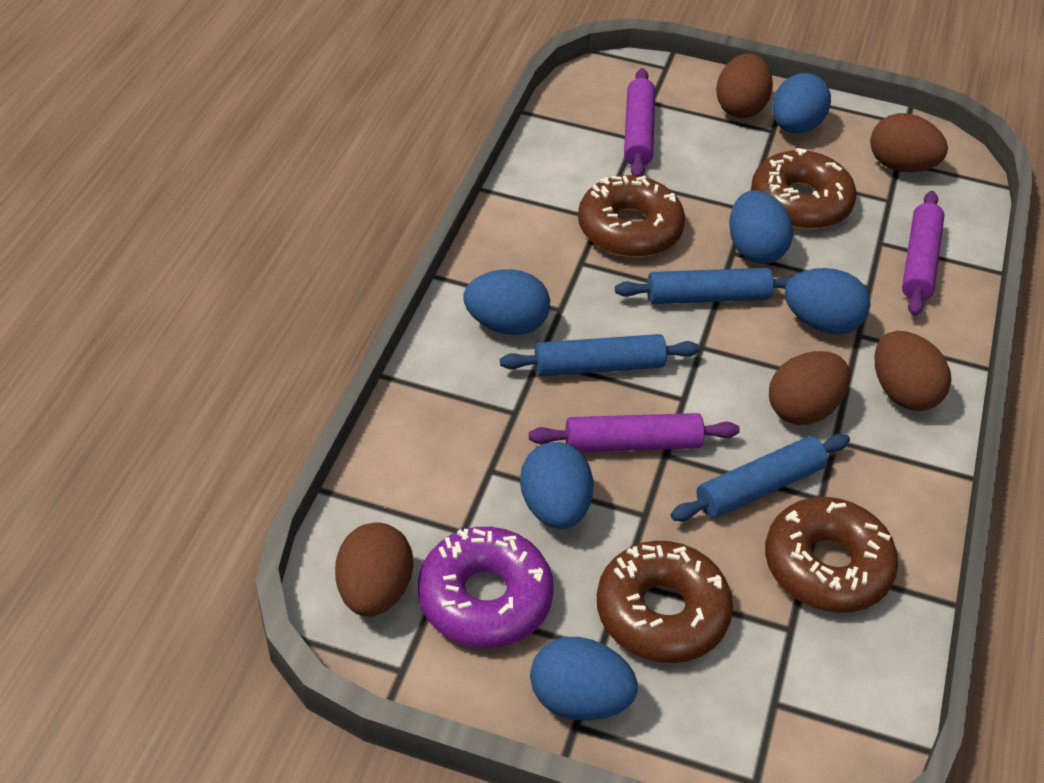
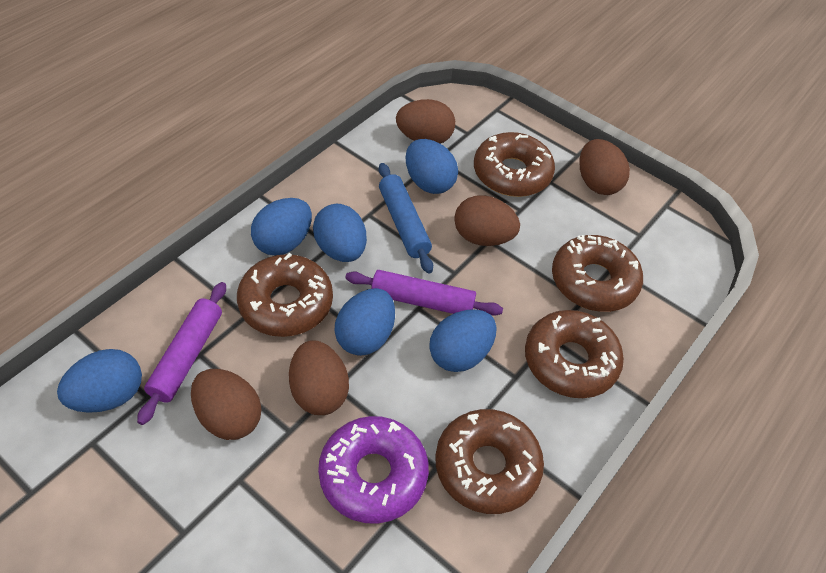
blue rolling pin: 3 -> 1
brown donut: 4 -> 5
purple rolling pin: 3 -> 2

